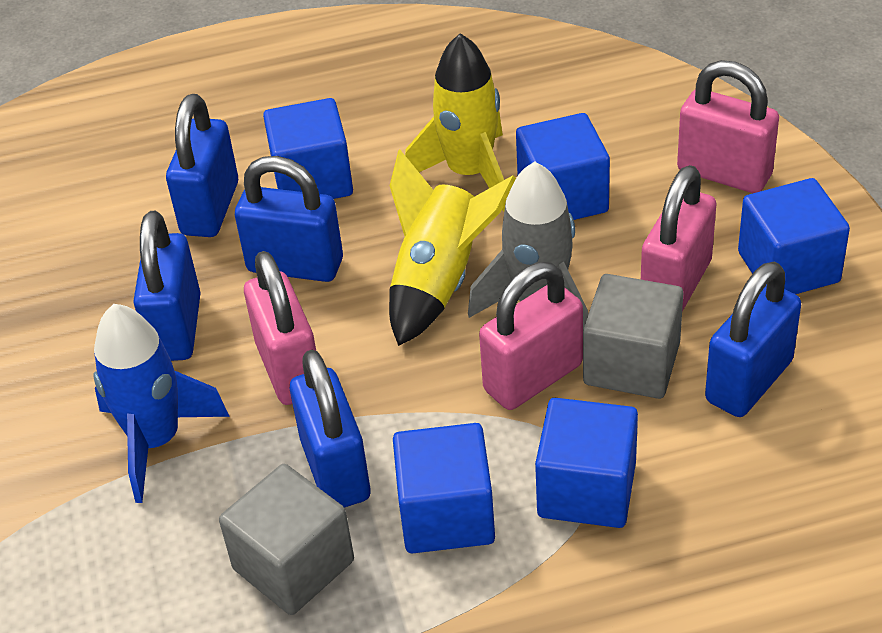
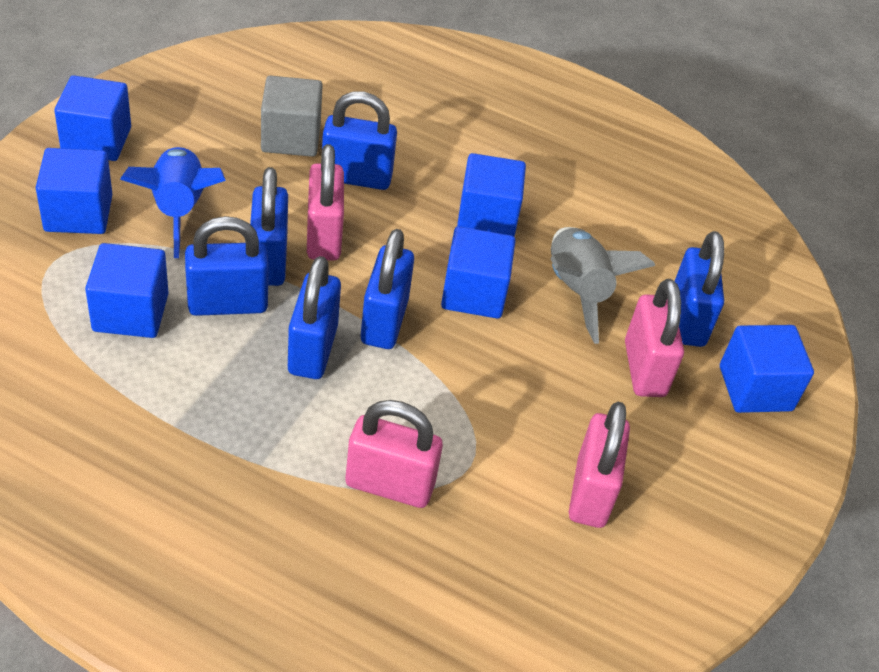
blue cube: 5 -> 6
blue padlock: 5 -> 6
grey cube: 2 -> 1
yellow rocket: 2 -> 0

